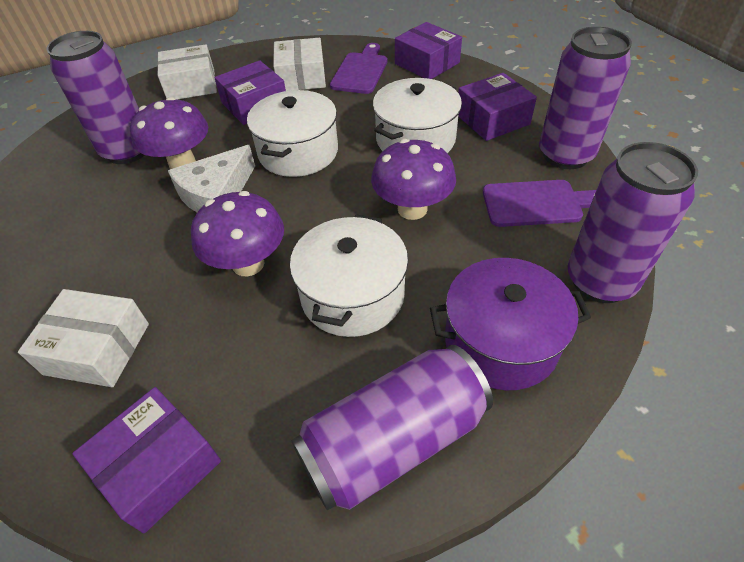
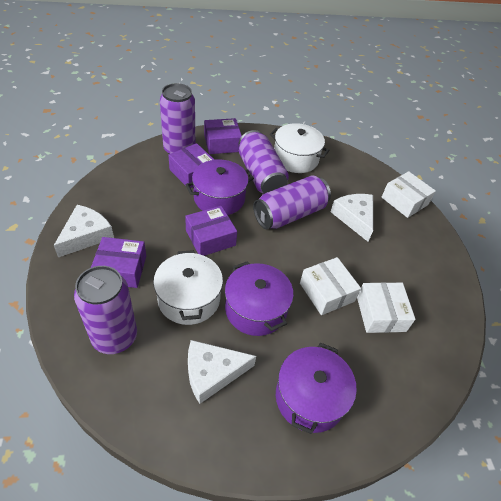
purple cutting board: 2 -> 0
purple mushroom: 3 -> 0
purple pot: 1 -> 3
white cheese: 1 -> 3
white pot: 3 -> 2

